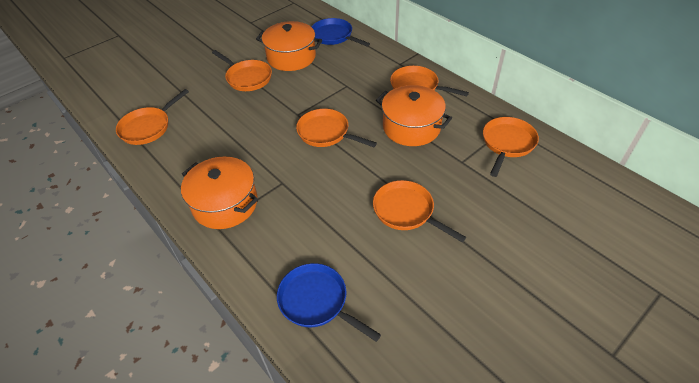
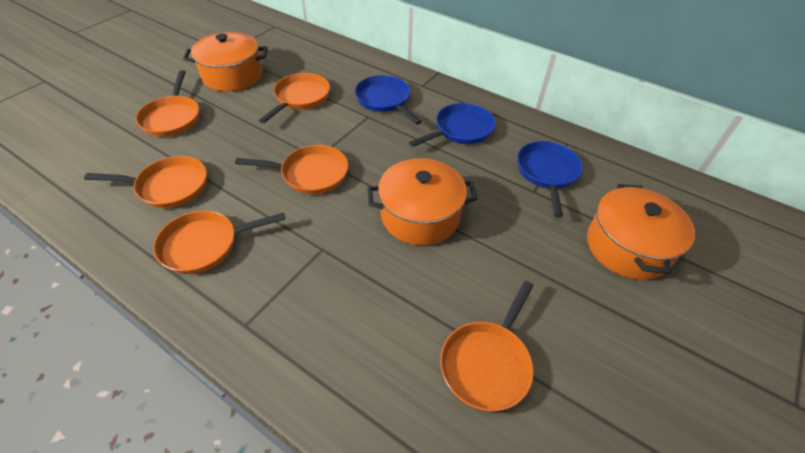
blue pan: 2 -> 3

